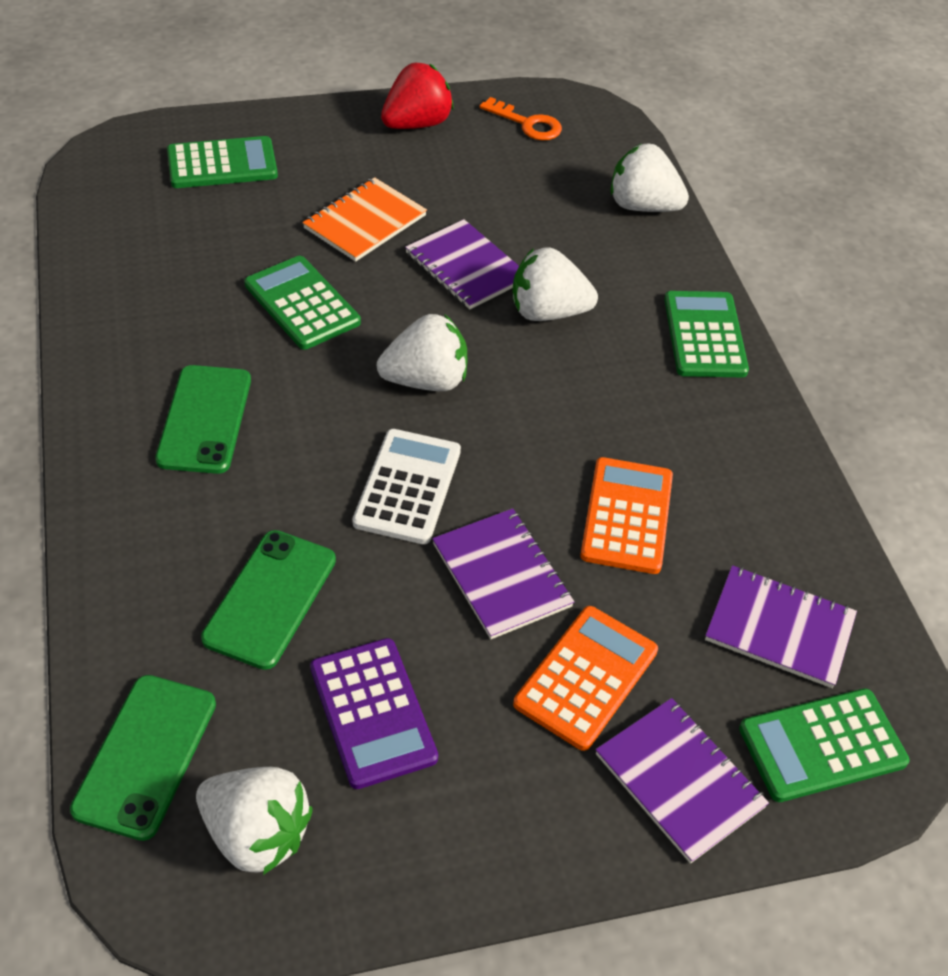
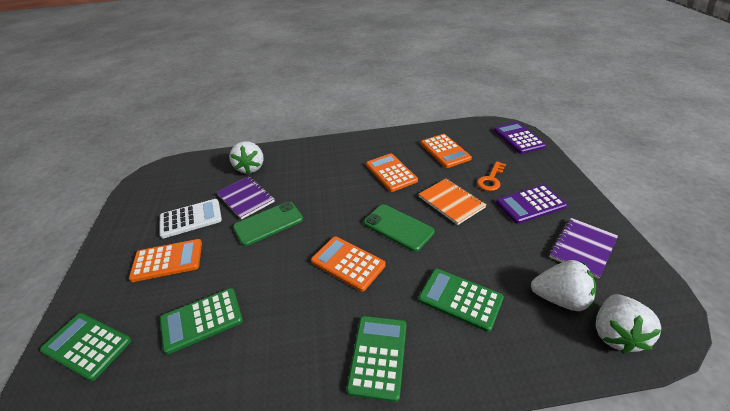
green phone: 3 -> 2
orange calculator: 2 -> 4
purple calculator: 1 -> 2
purple notebook: 4 -> 2
red strawberry: 1 -> 0
white strawberry: 4 -> 3

